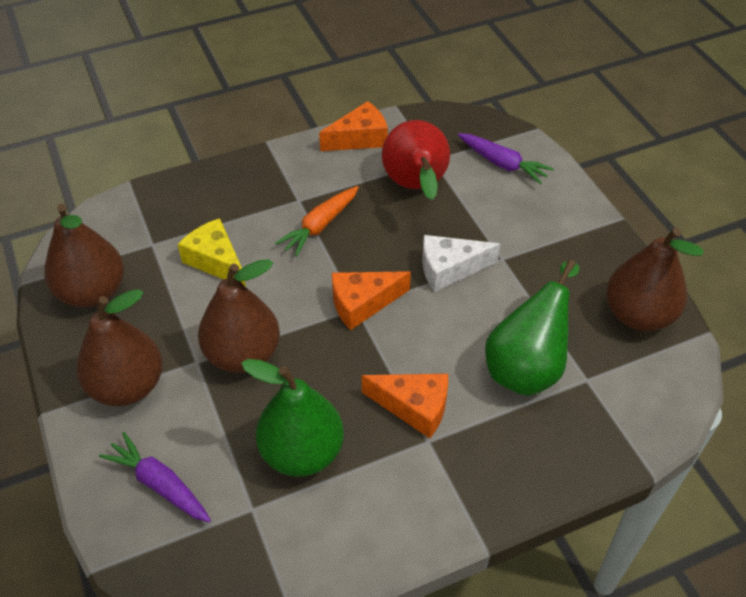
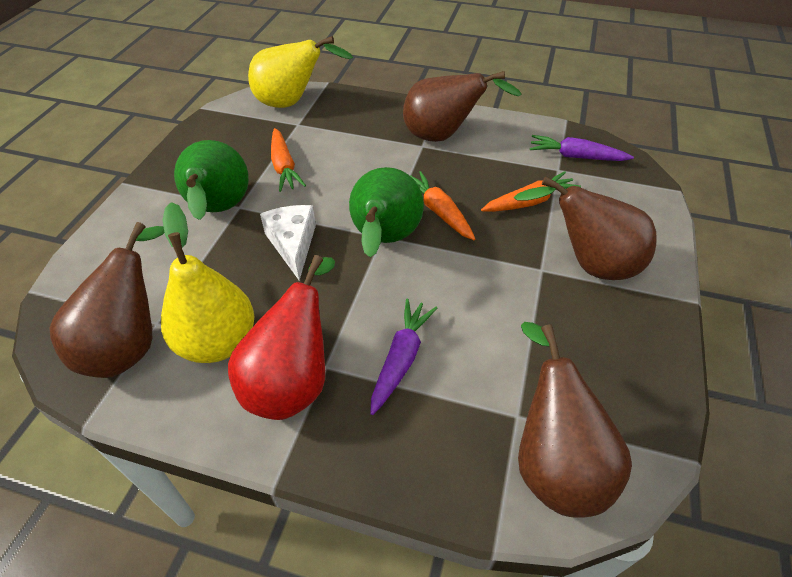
orange carrot: 1 -> 3
orange cheese: 3 -> 0
yellow cheese: 1 -> 0
yellow pear: 0 -> 2

